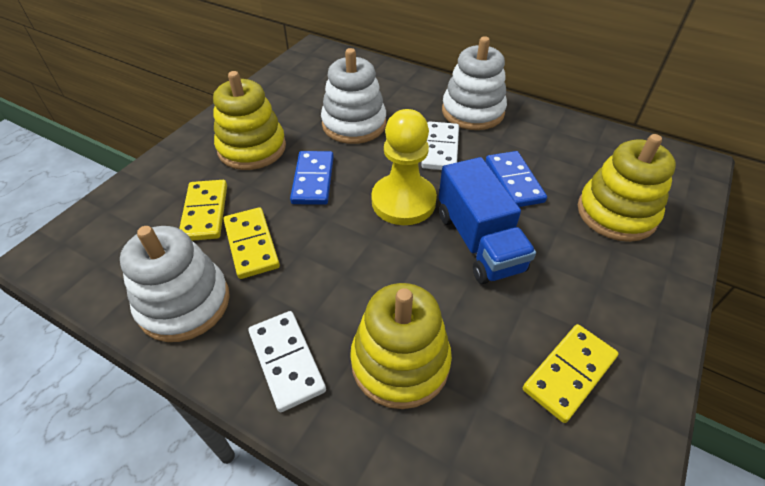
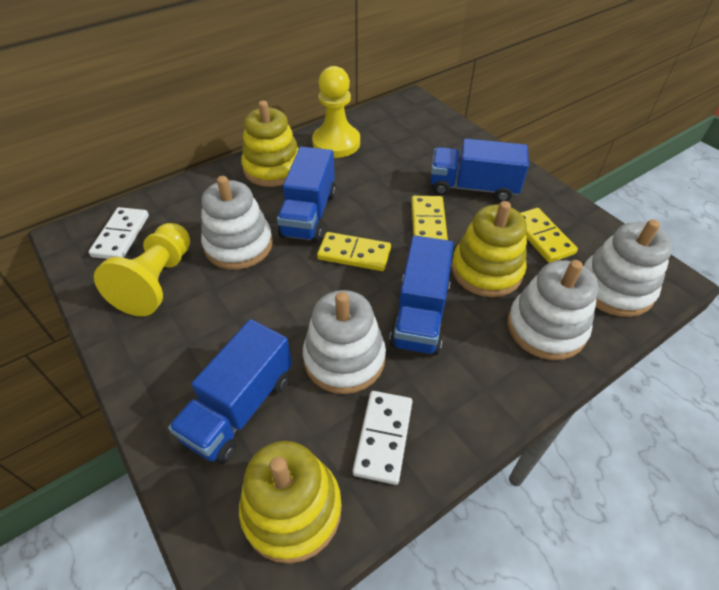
blue domino: 2 -> 0
blue truck: 1 -> 4
white stacking toy: 3 -> 4
yellow pawn: 1 -> 2

